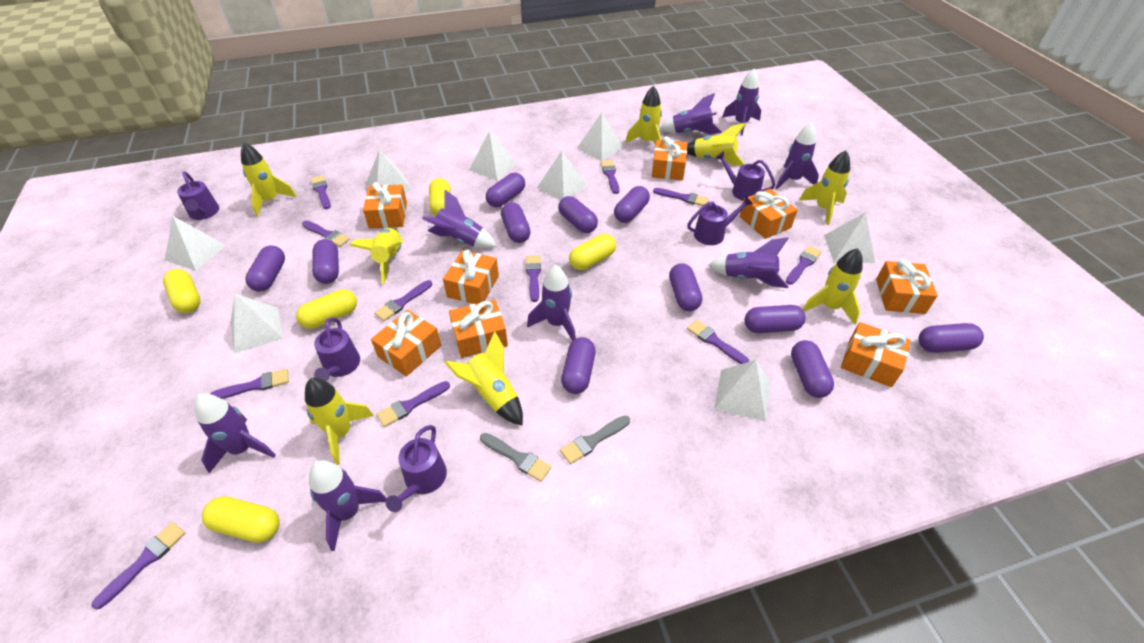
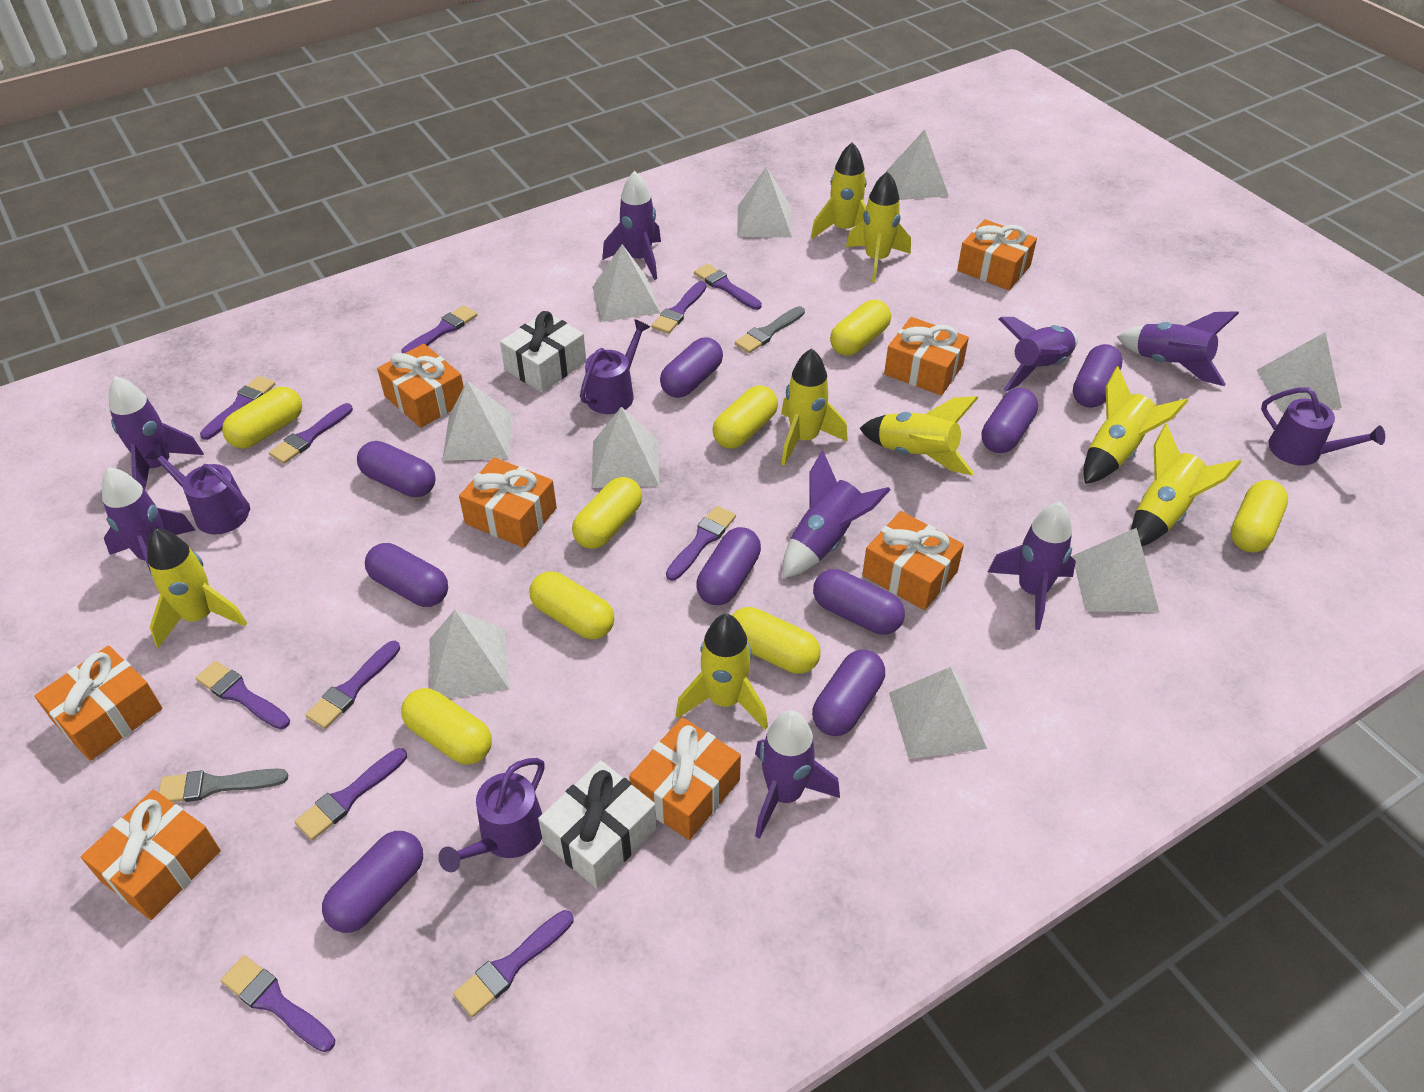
purple capsule: 11 -> 9
purple watering can: 5 -> 4
white gift: 0 -> 2
white pyramid: 8 -> 9
yellow capsule: 5 -> 8

